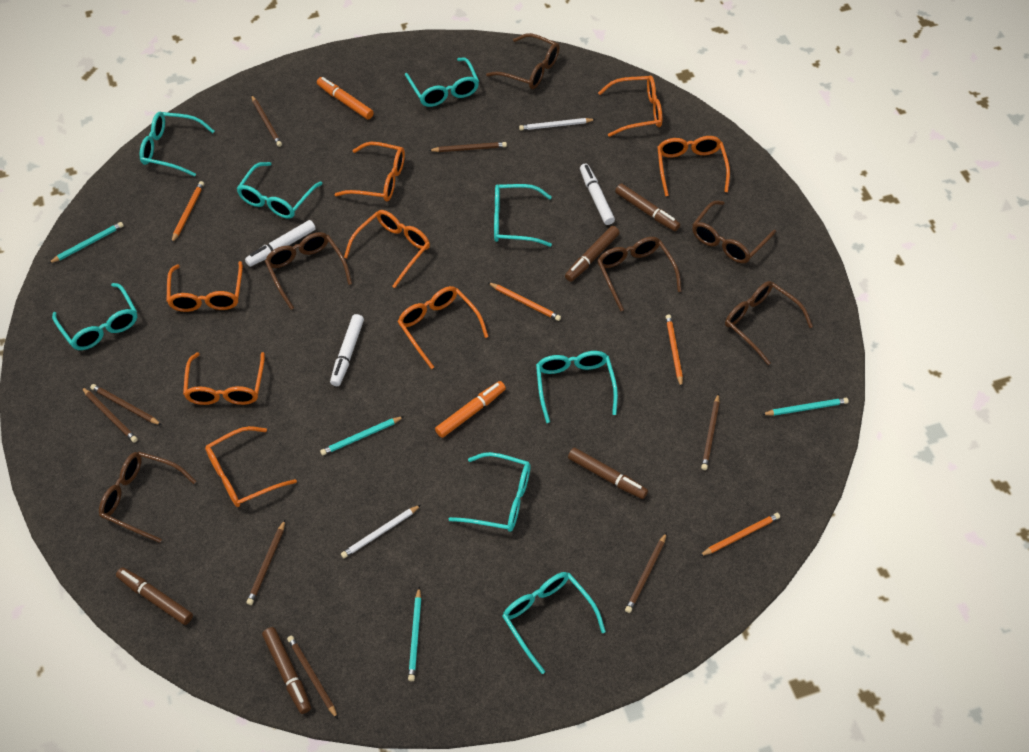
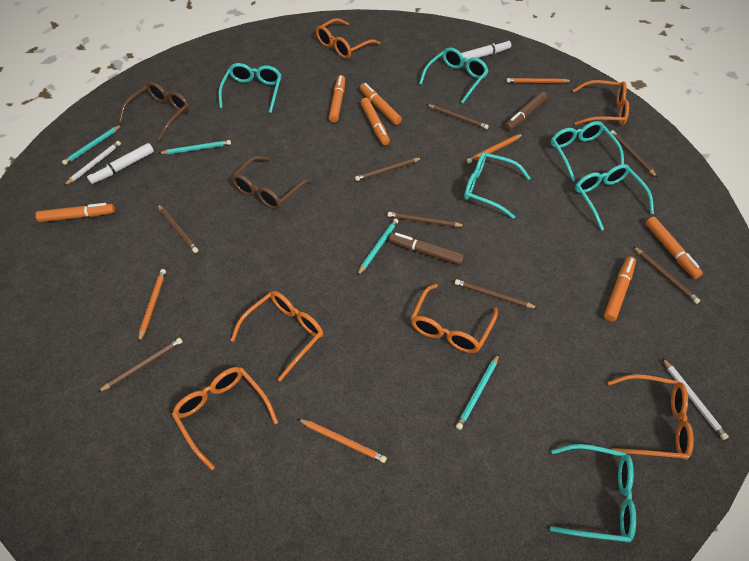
brown glasses: 6 -> 2
brown marker: 5 -> 2
orange glasses: 8 -> 6
orange marker: 2 -> 6
turquoise glasses: 8 -> 6
white marker: 3 -> 2

